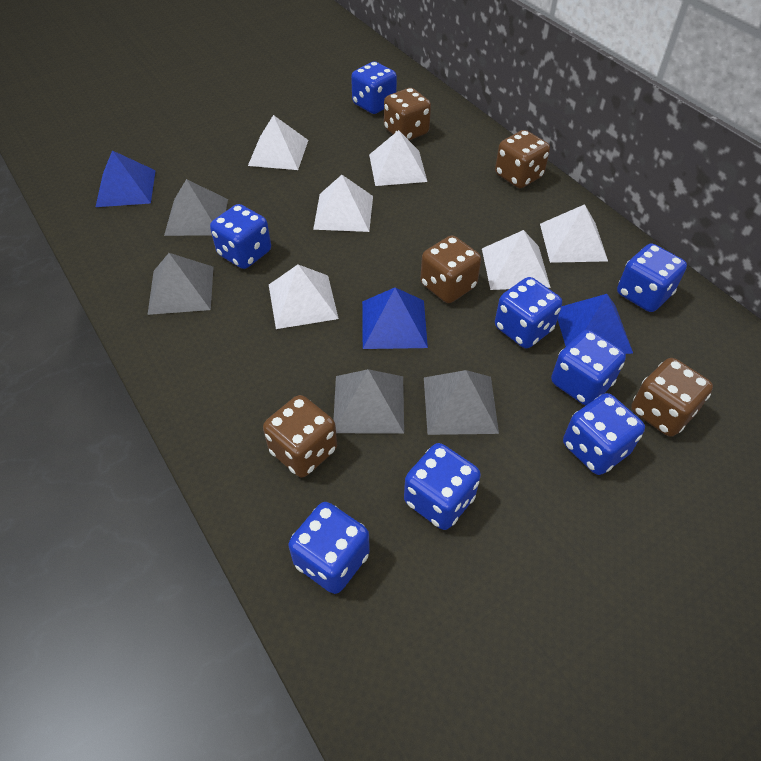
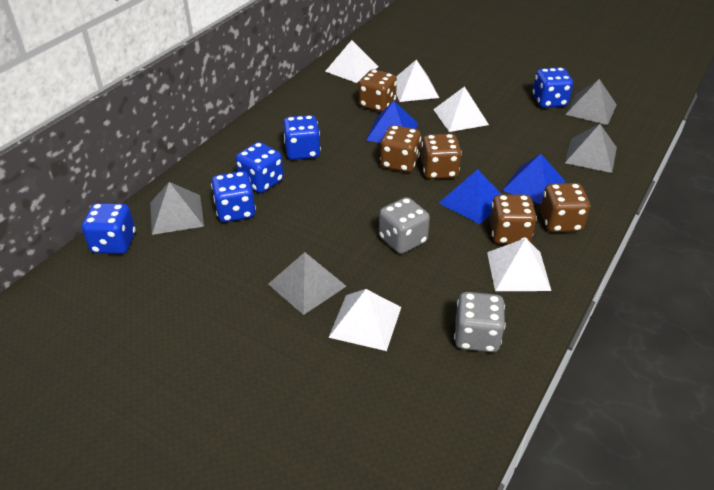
blue dice: 8 -> 5
grey dice: 0 -> 2
white pyramid: 6 -> 5

